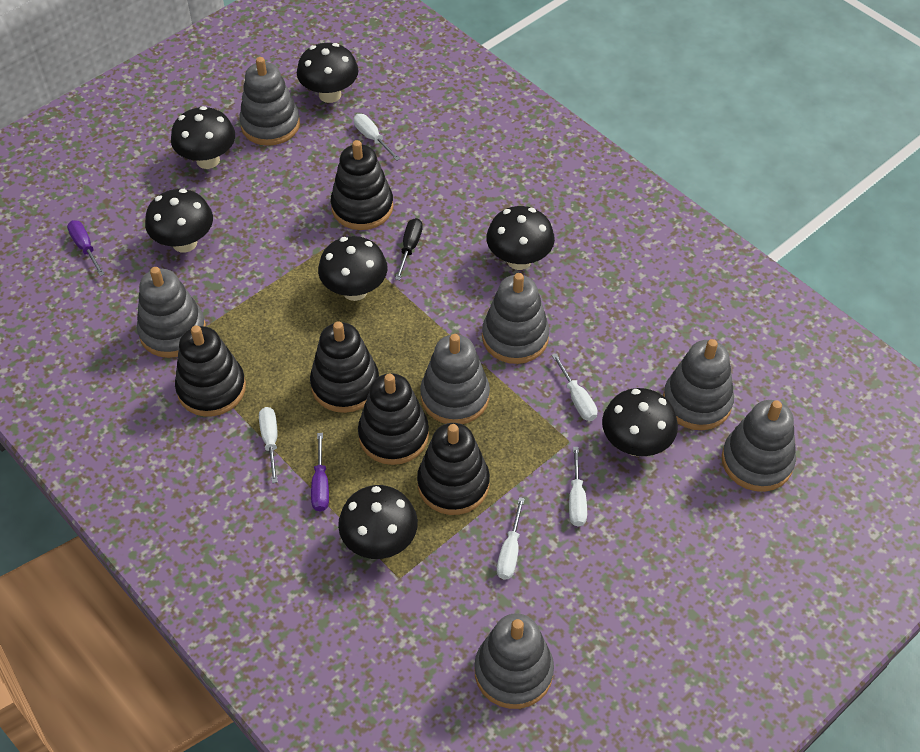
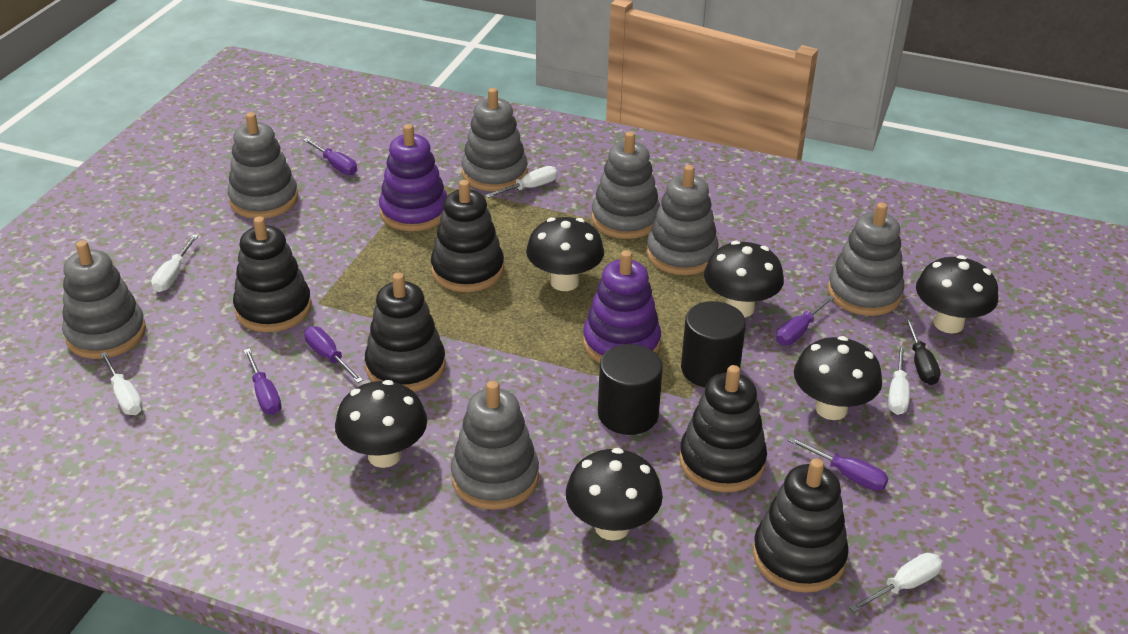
black cylinder: 0 -> 2
black mushroom: 7 -> 6
purple screwdriver: 2 -> 5
purple stacking toy: 0 -> 2

